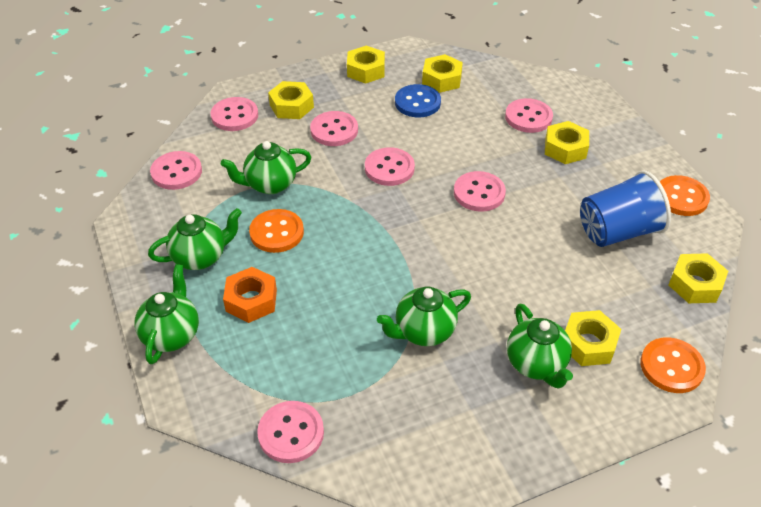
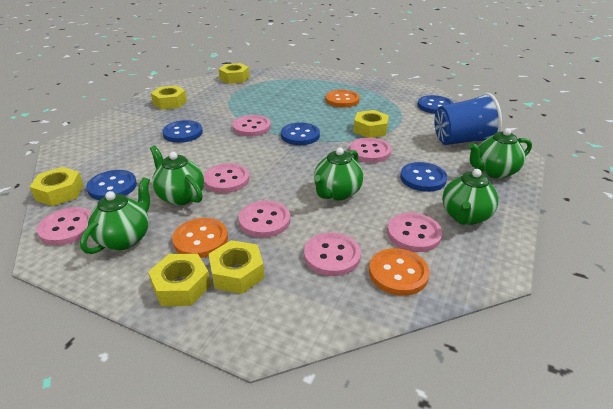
blue button: 1 -> 5
orange nut: 1 -> 0

